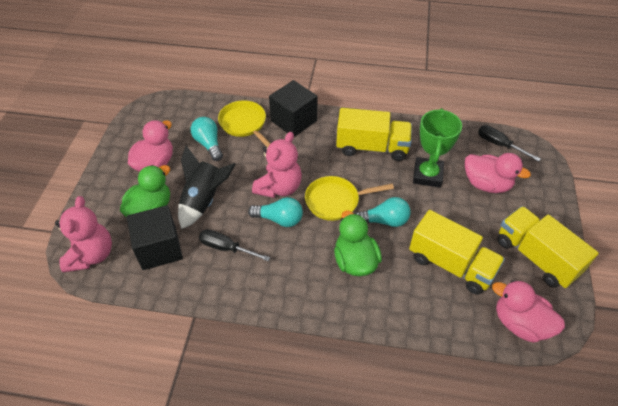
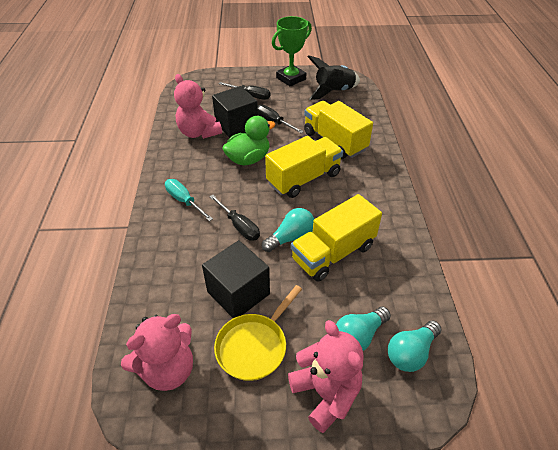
black screwdriver: 2 -> 3
green duck: 2 -> 1
pink duck: 3 -> 0
pink teddy bear: 2 -> 3
turquoise screwdriver: 0 -> 1
yellow pan: 2 -> 1

